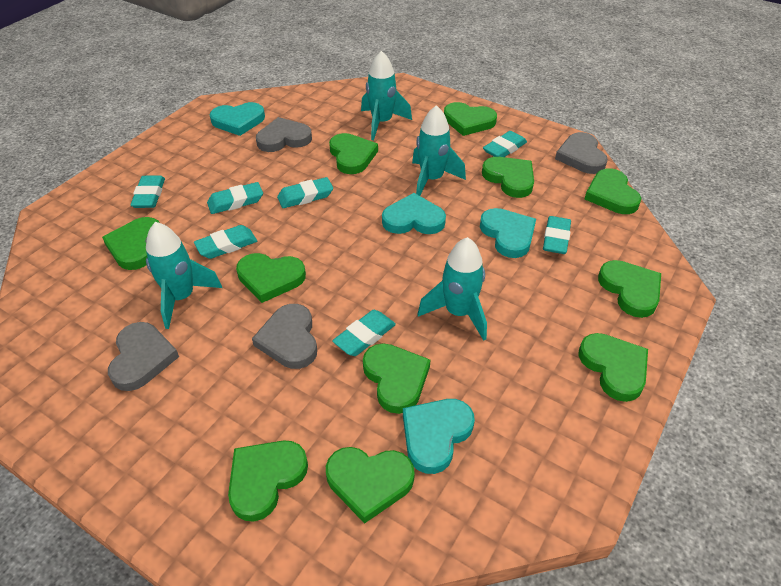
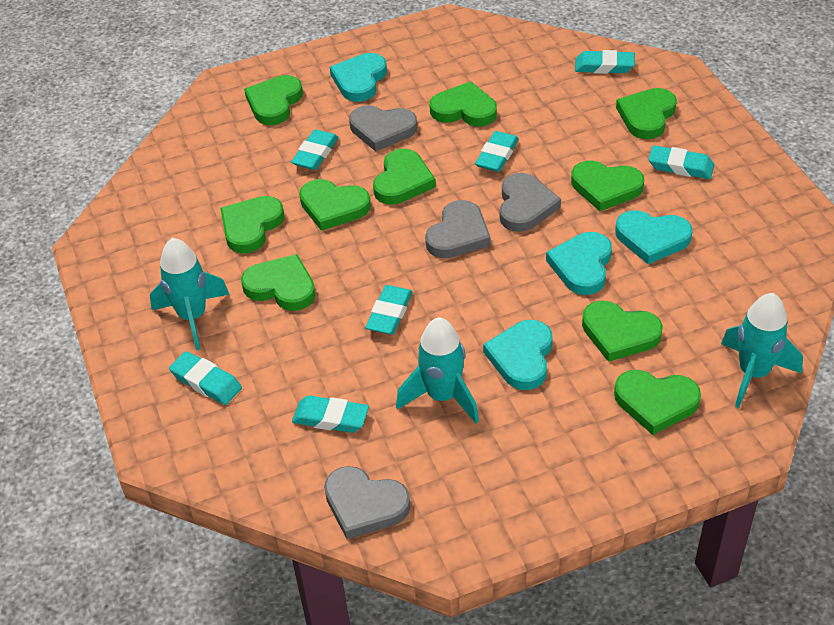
green heart: 11 -> 10
turquoise rocket: 4 -> 3

